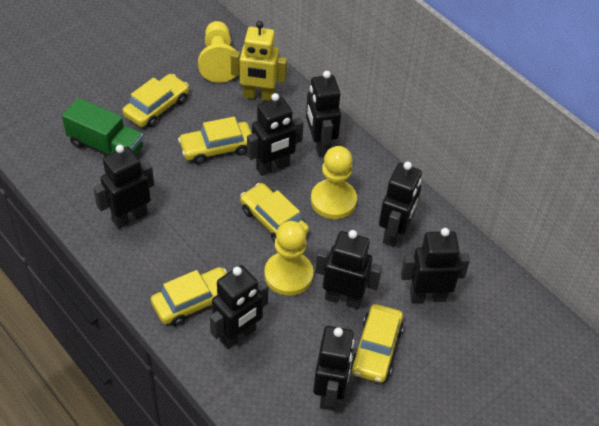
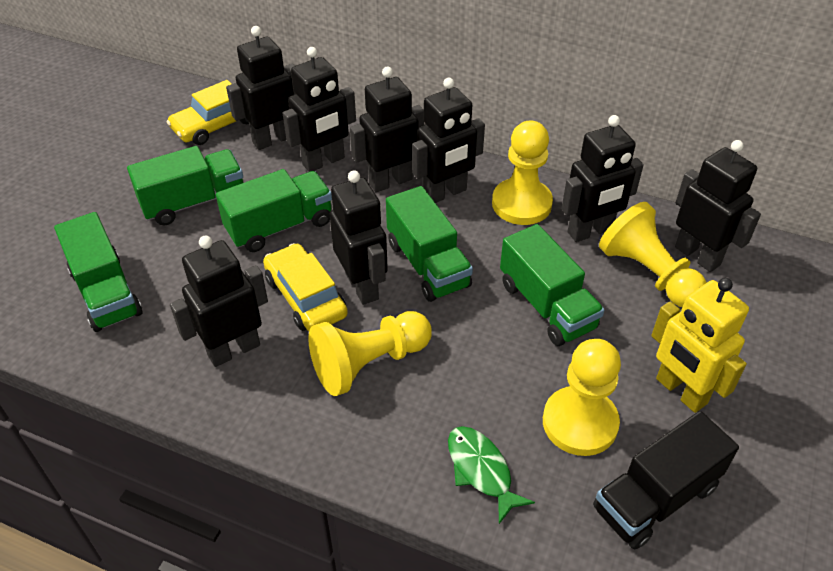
black truck: 0 -> 1
green fish: 0 -> 1
green truck: 1 -> 5
yellow car: 5 -> 2
yellow pawn: 3 -> 4

